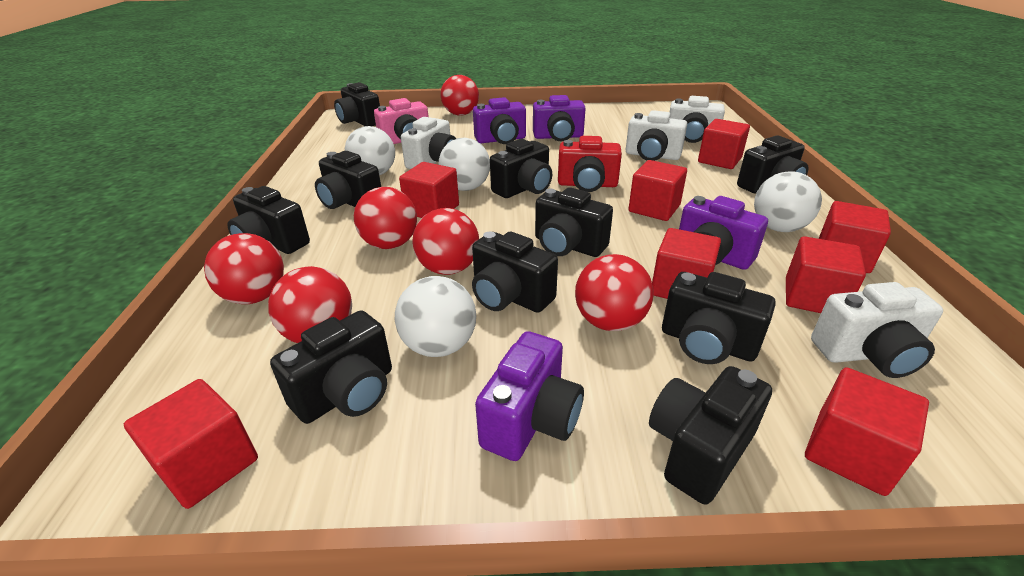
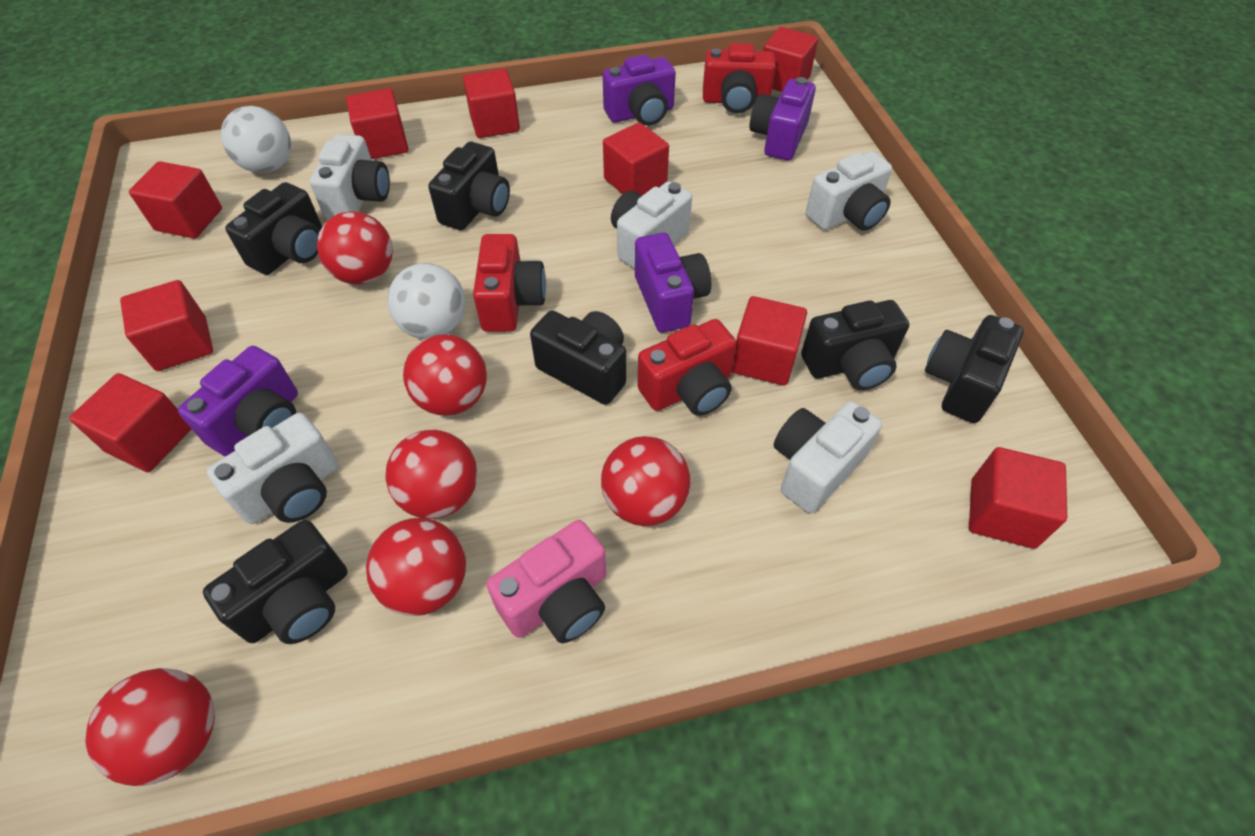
black camera: 10 -> 6
red camera: 1 -> 3
red cube: 8 -> 9
white ball: 4 -> 2
white camera: 4 -> 5

